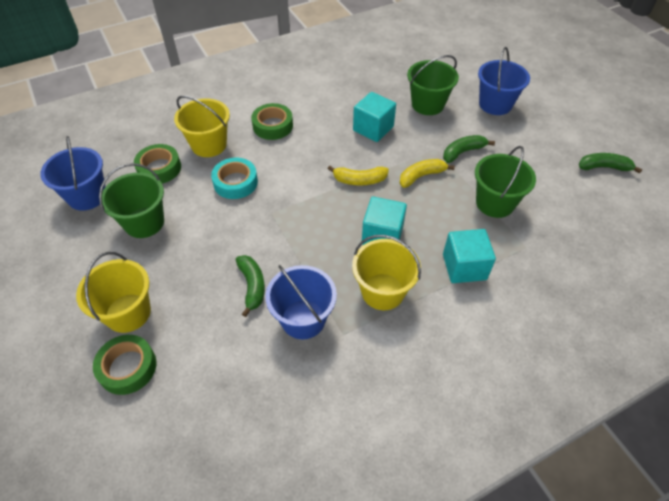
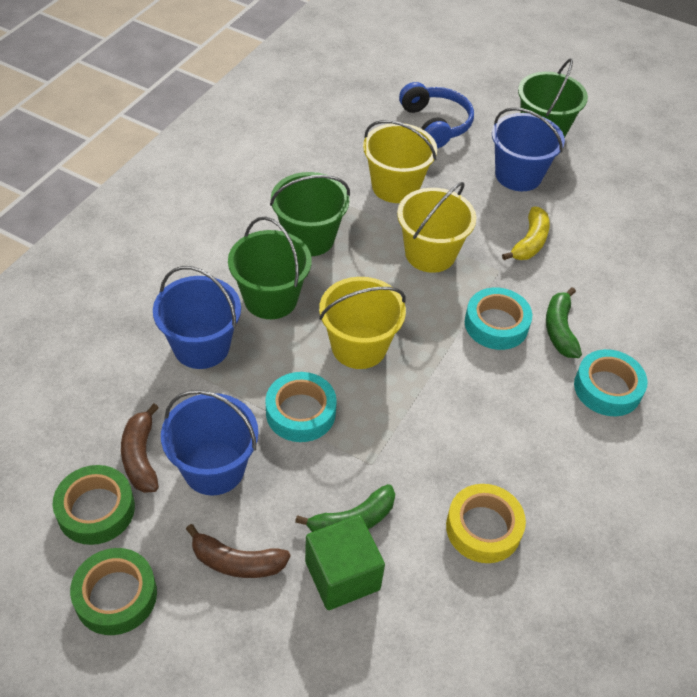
blue headphones: 0 -> 1
brown banana: 0 -> 2
green banana: 3 -> 2
green cube: 0 -> 1
green tape: 3 -> 2
turquoise cube: 3 -> 0
turquoise tape: 1 -> 3
yellow banana: 2 -> 1
yellow tape: 0 -> 1

